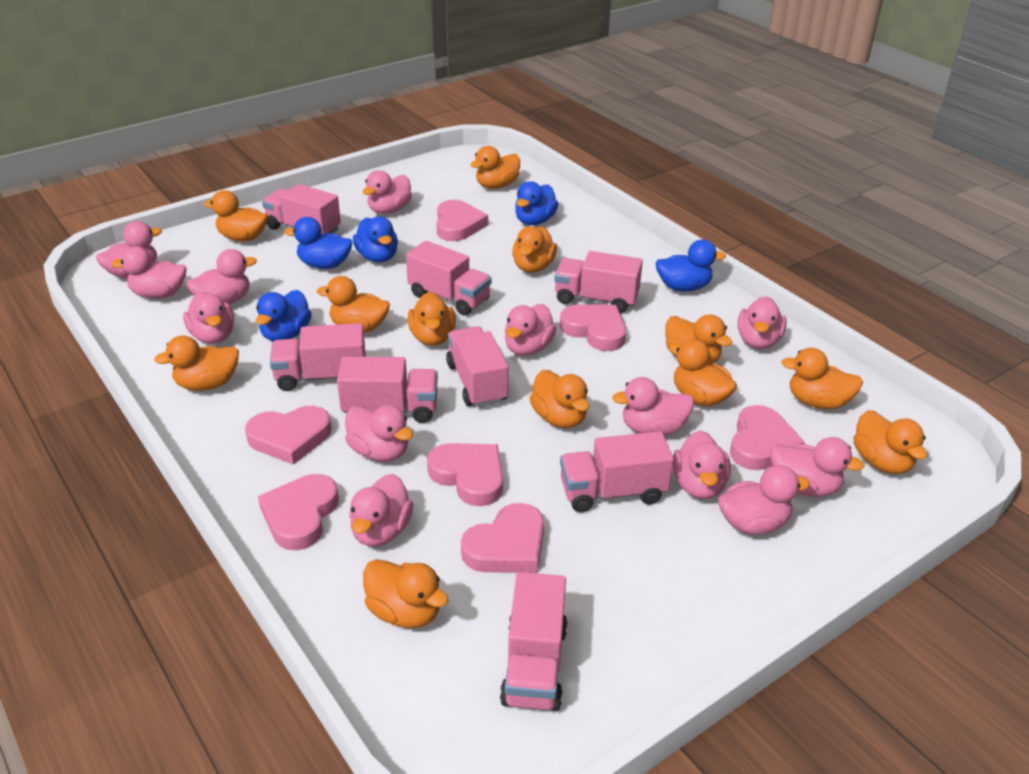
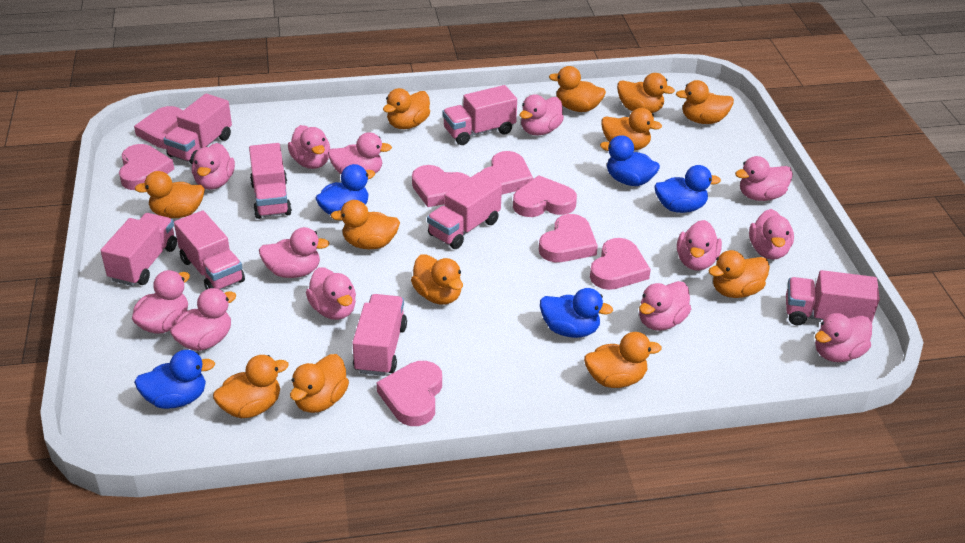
pink heart: 7 -> 8

